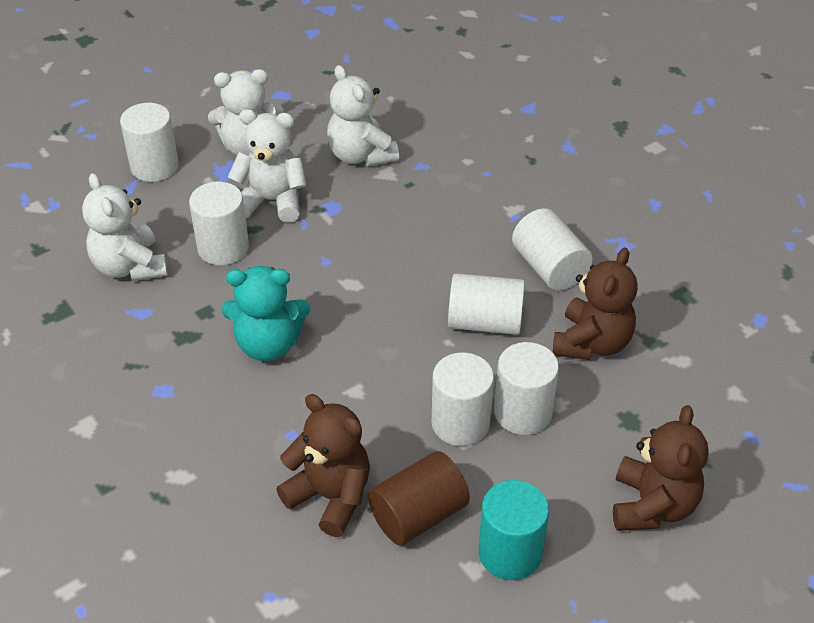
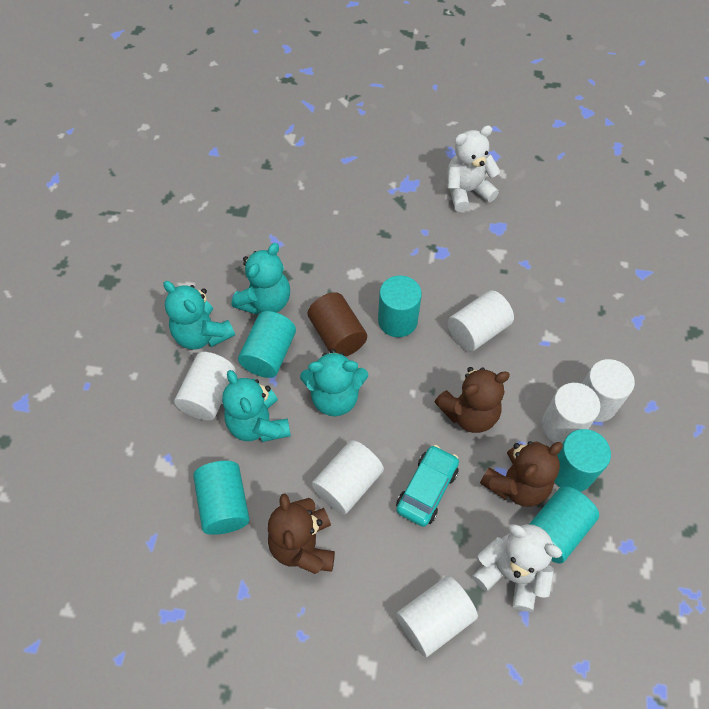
turquoise car: 0 -> 1
turquoise cylinder: 1 -> 5
turquoise teddy bear: 1 -> 4
white teddy bear: 4 -> 2

